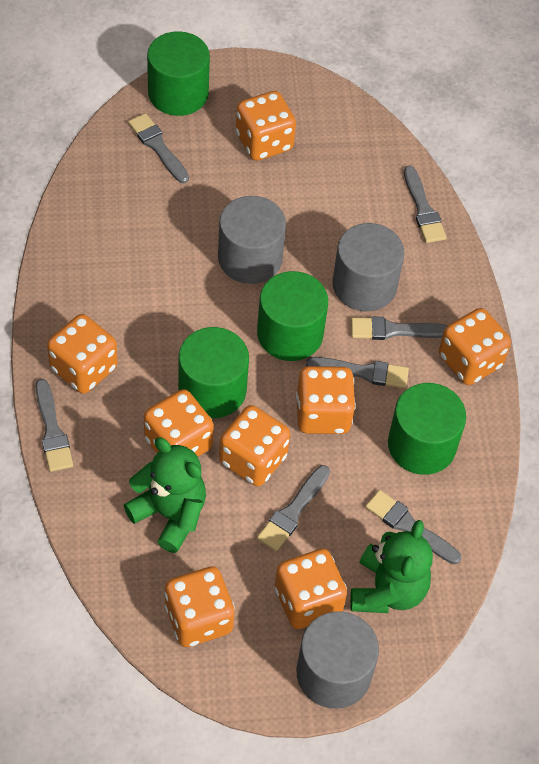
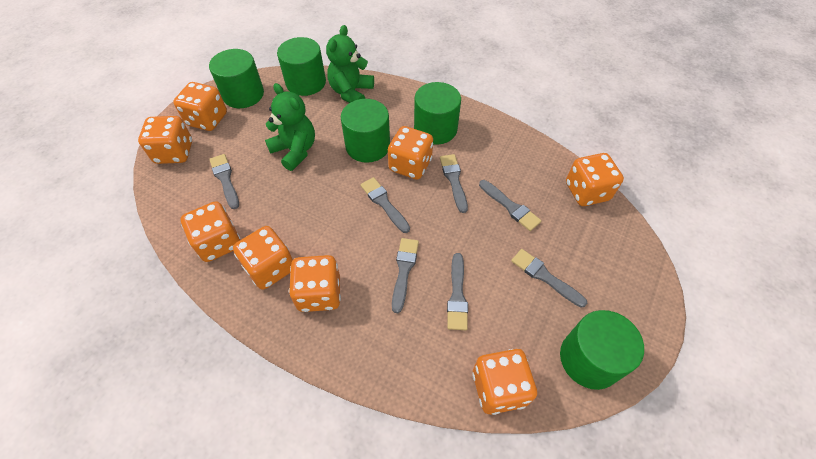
green cylinder: 4 -> 5
grey cylinder: 3 -> 0

